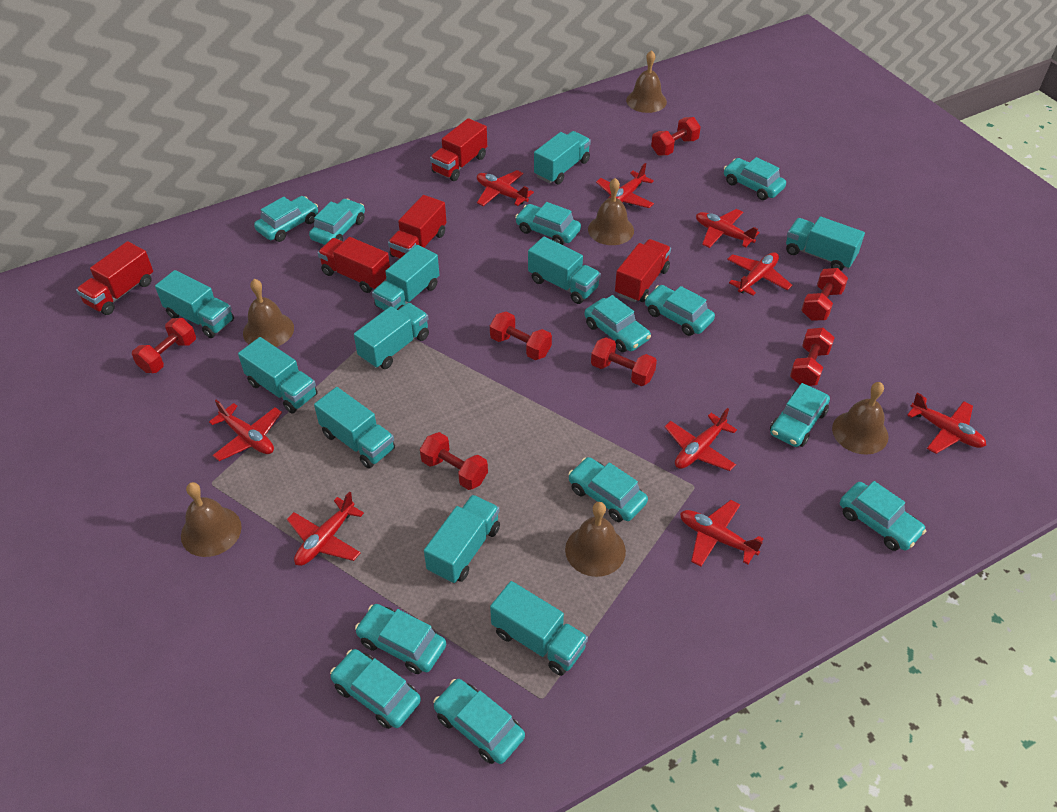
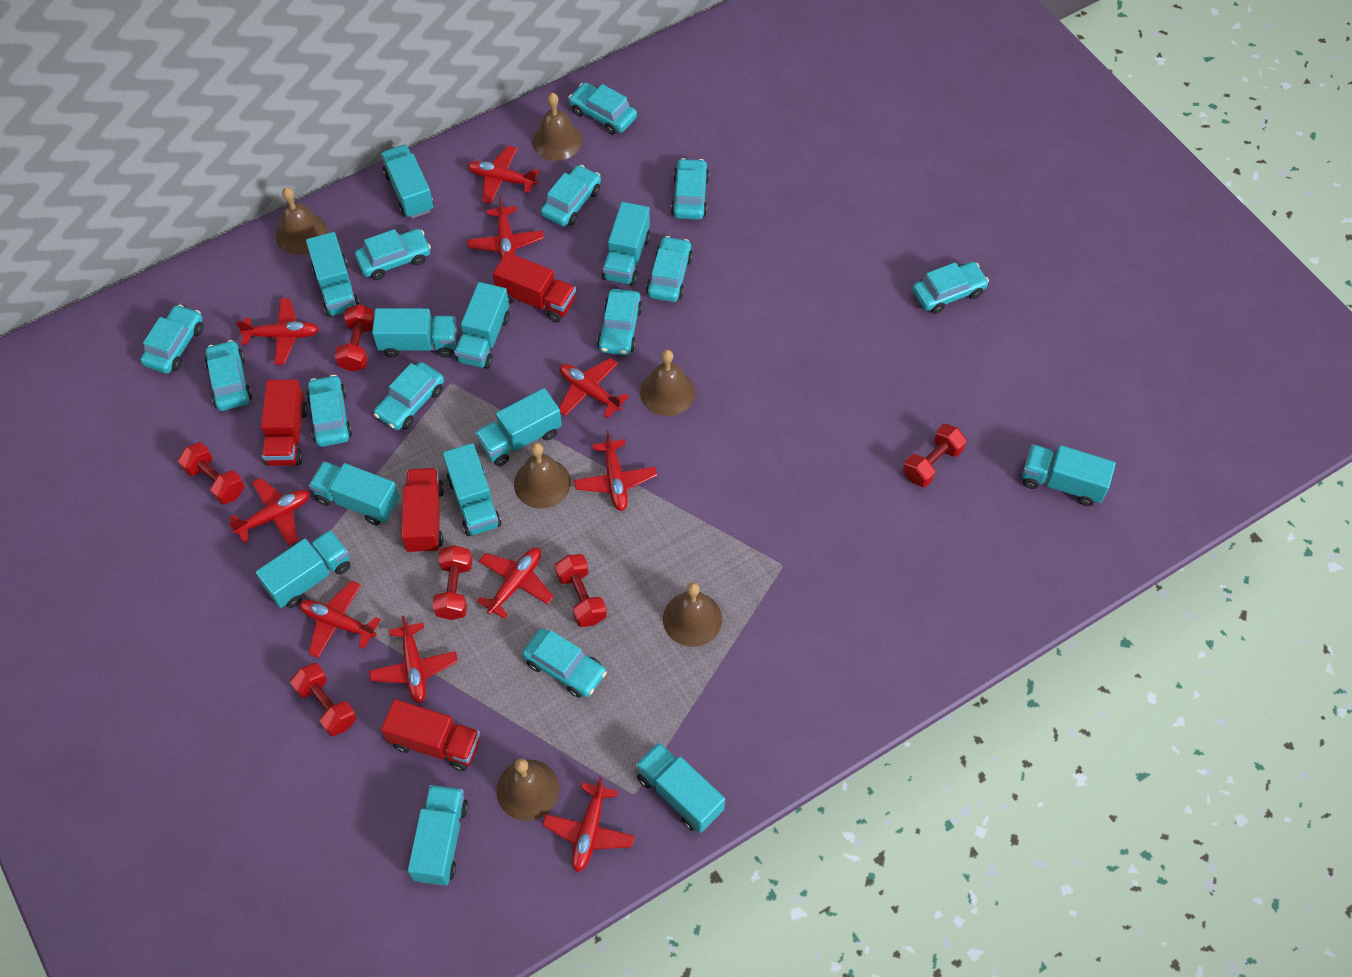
red dumbbell: 7 -> 6
red plane: 9 -> 10
red truck: 5 -> 4
turquoise truck: 10 -> 12

